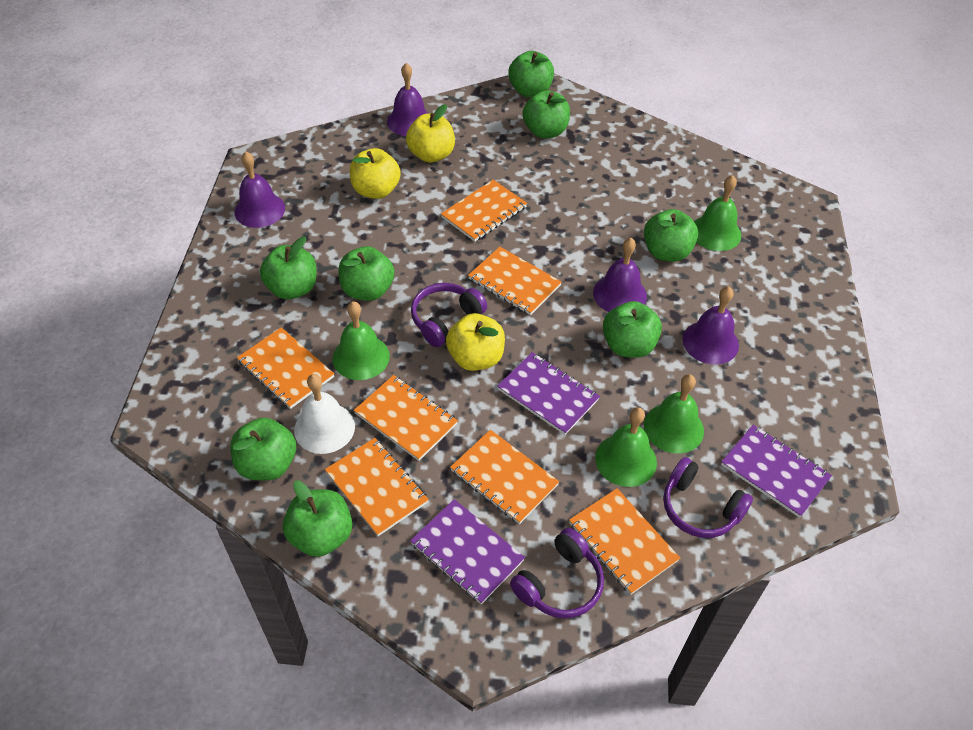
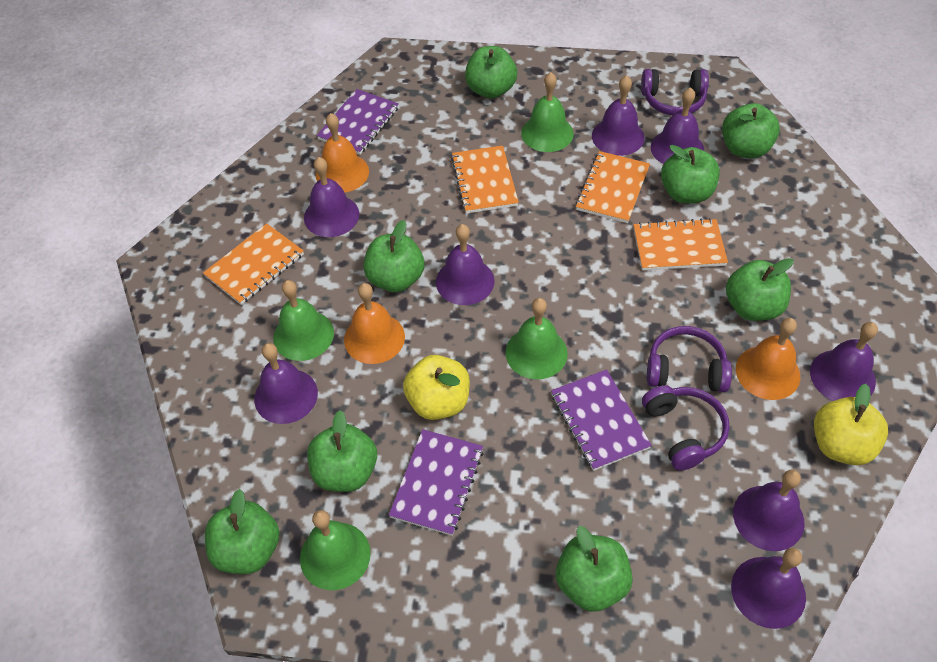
orange bell: 0 -> 3
orange notebook: 7 -> 4
purple bell: 4 -> 8
white bell: 1 -> 0
yellow apple: 3 -> 2

